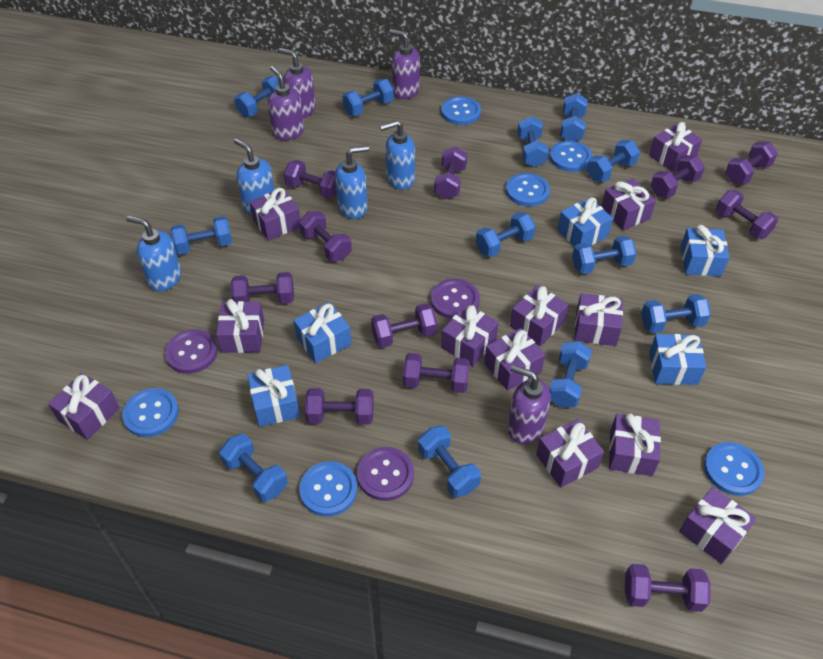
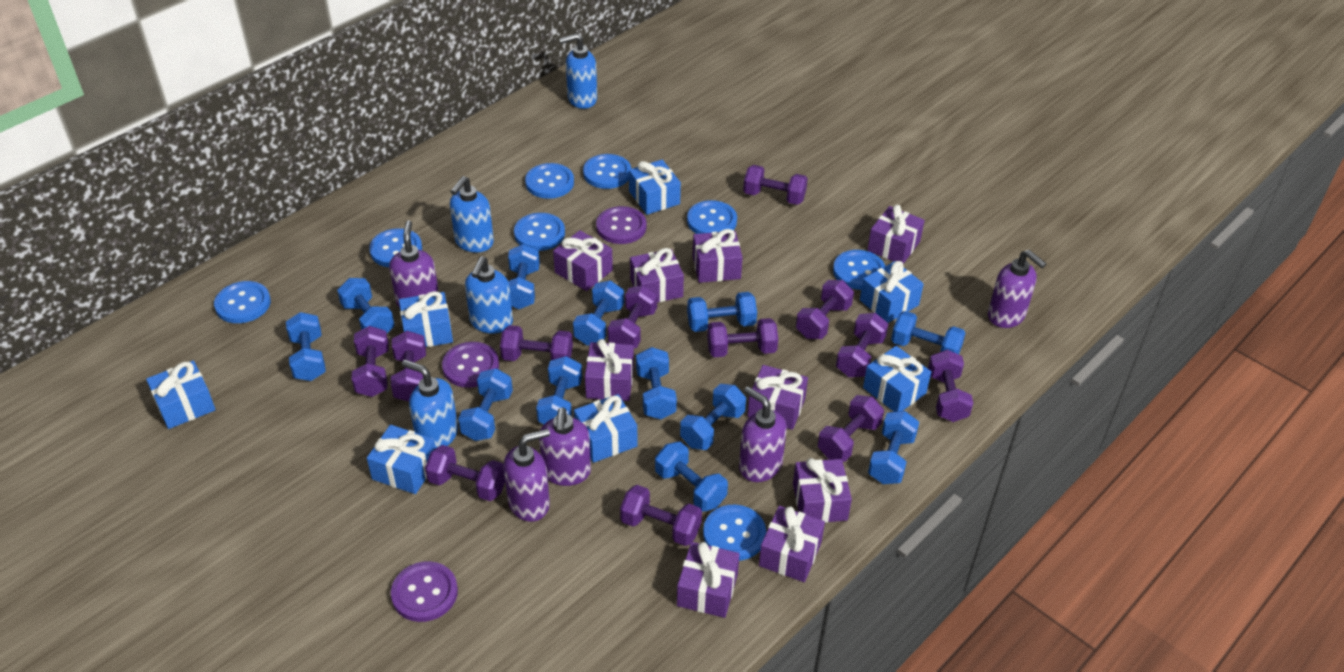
blue button: 6 -> 8
blue gift: 5 -> 7
purple dumbbell: 11 -> 12
purple gift: 12 -> 9
purple soap dispenser: 4 -> 5

